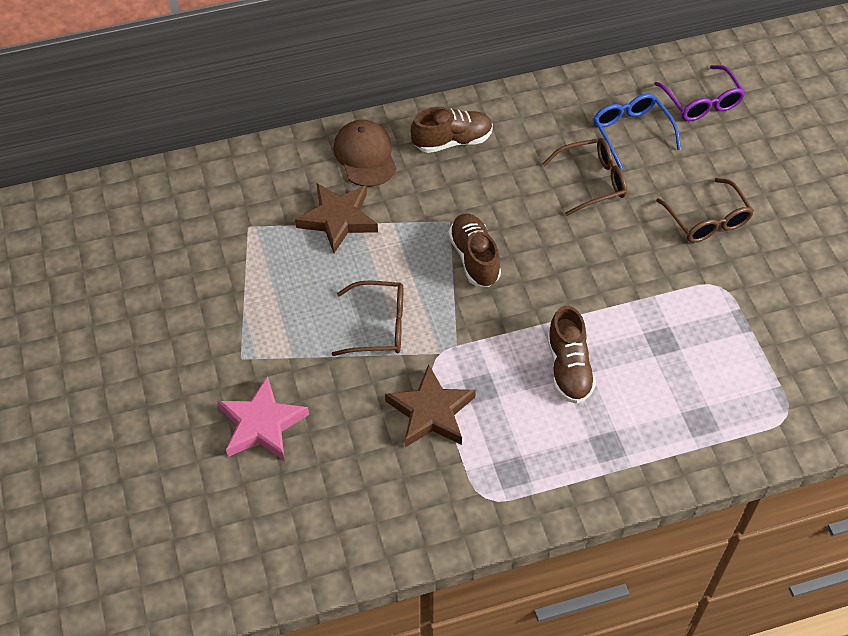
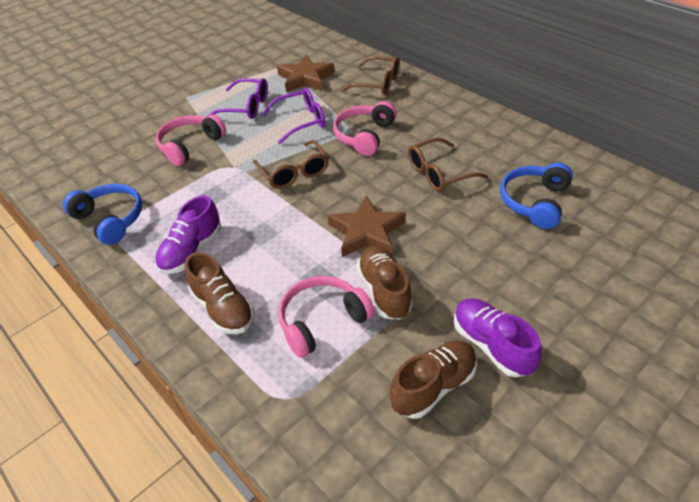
blue glasses: 1 -> 0
blue headphones: 0 -> 2
brown cap: 1 -> 0
pink headphones: 0 -> 3
pink star: 1 -> 0
purple glasses: 1 -> 2
purple shoe: 0 -> 2

